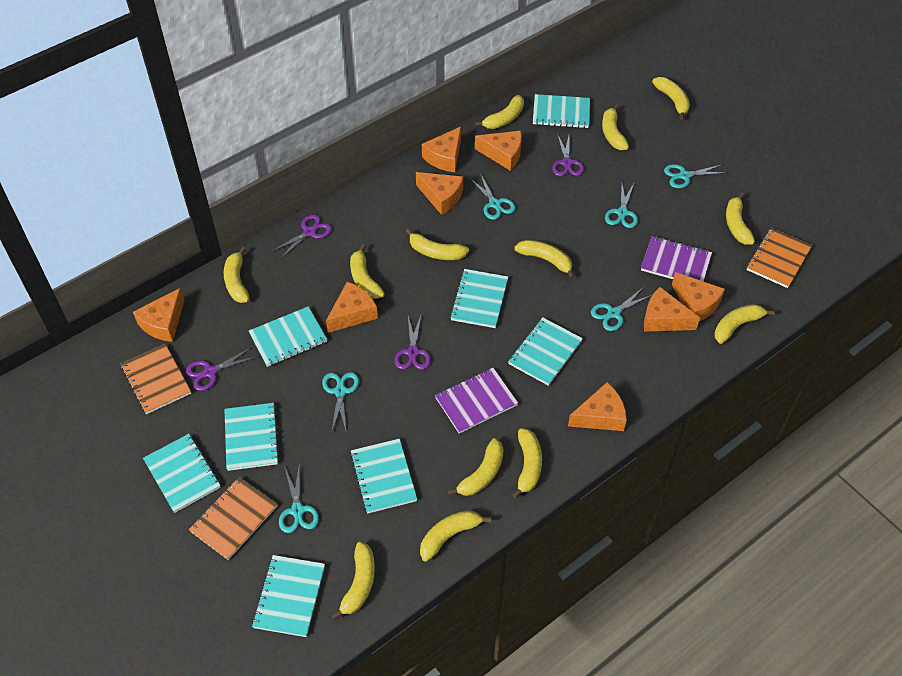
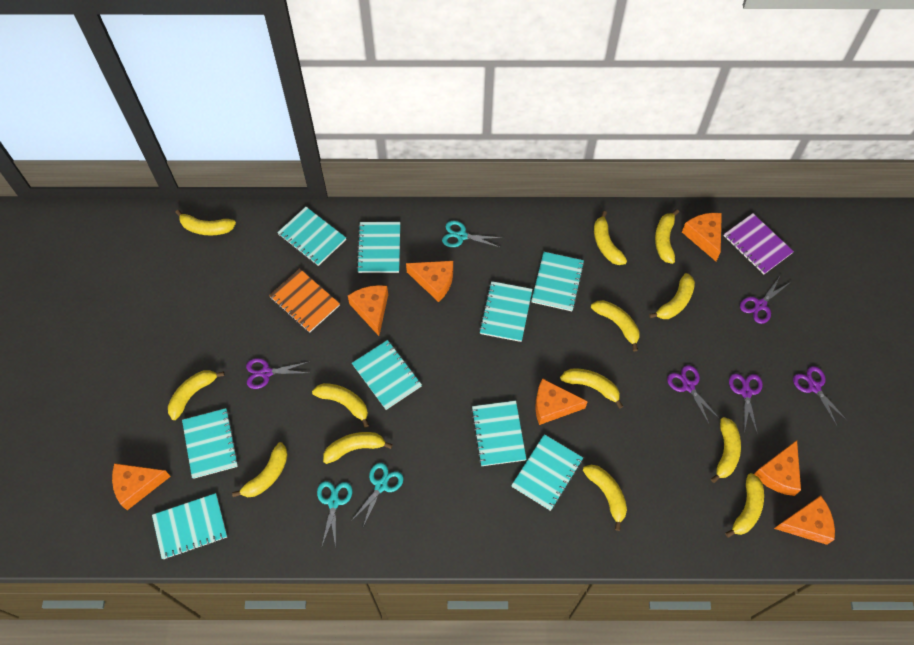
orange cheese: 8 -> 7
orange notebook: 3 -> 1
purple notebook: 2 -> 1
purple scissors: 4 -> 5
turquoise notebook: 8 -> 9
turquoise scissors: 6 -> 3

